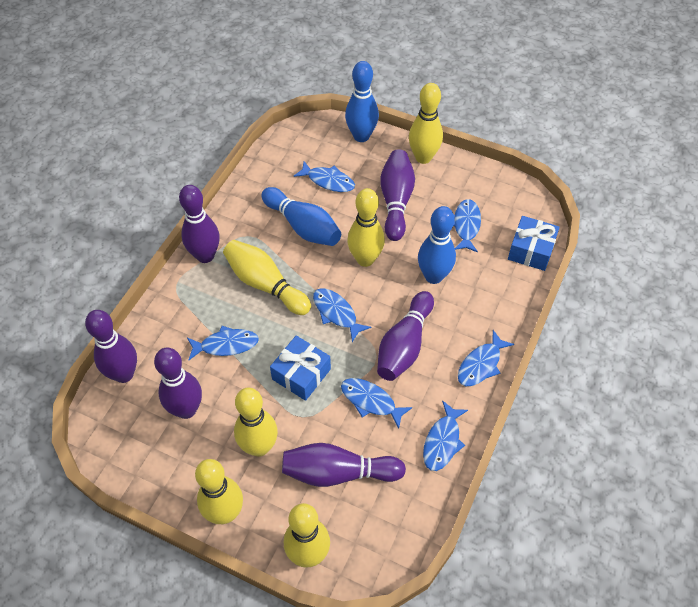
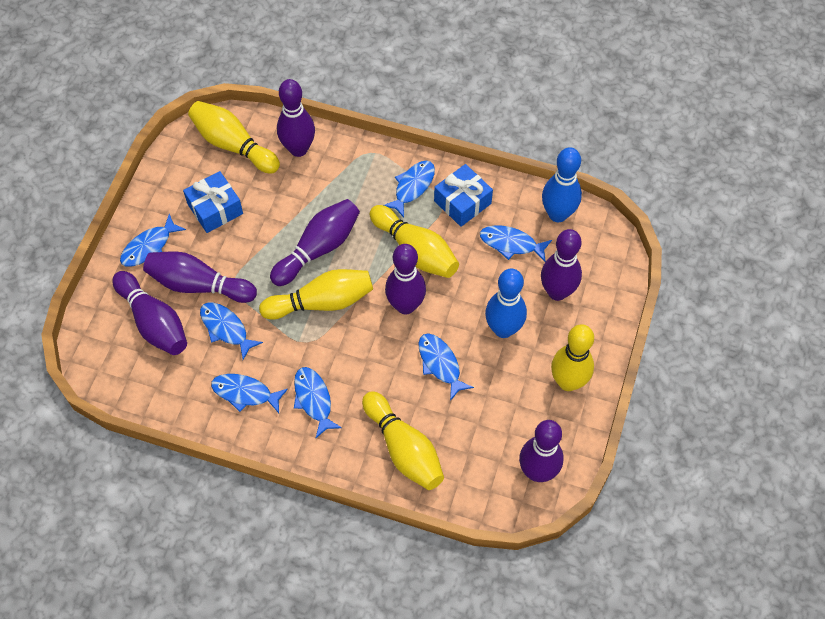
blue bowling pin: 3 -> 2
purple bowling pin: 6 -> 7
yellow bowling pin: 6 -> 5

